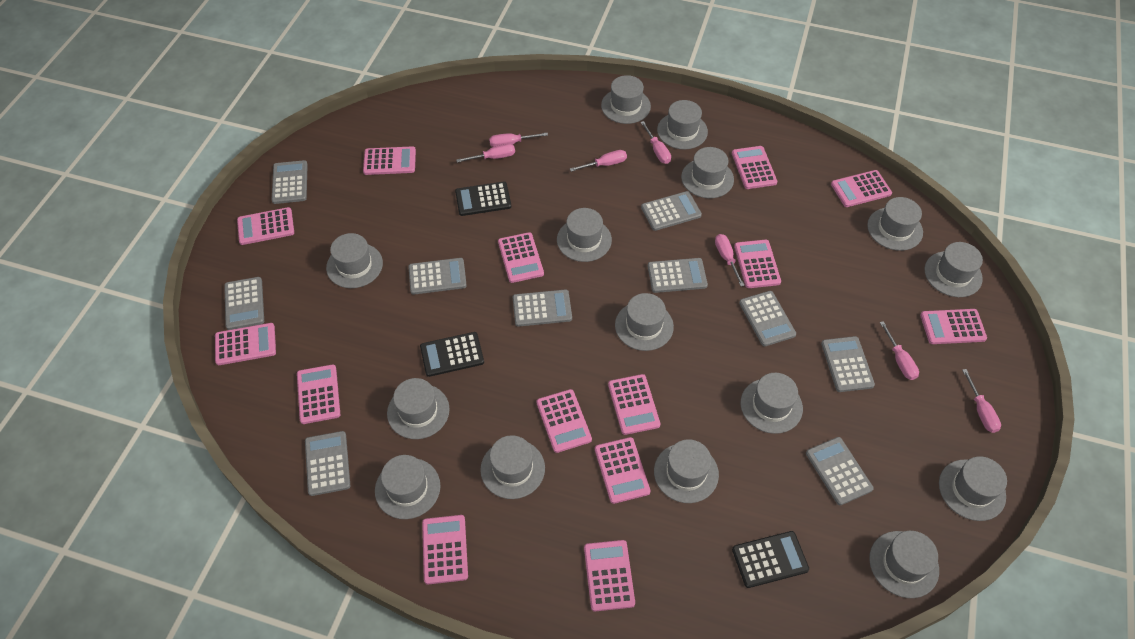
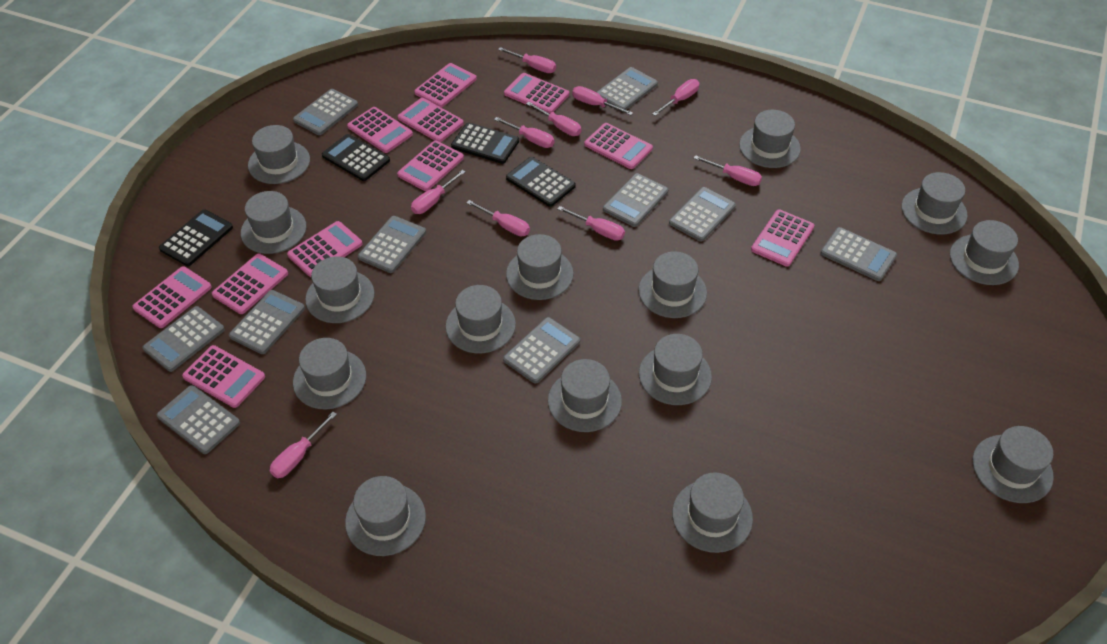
black calculator: 3 -> 4
pink calculator: 14 -> 11
pink screwdriver: 7 -> 10

